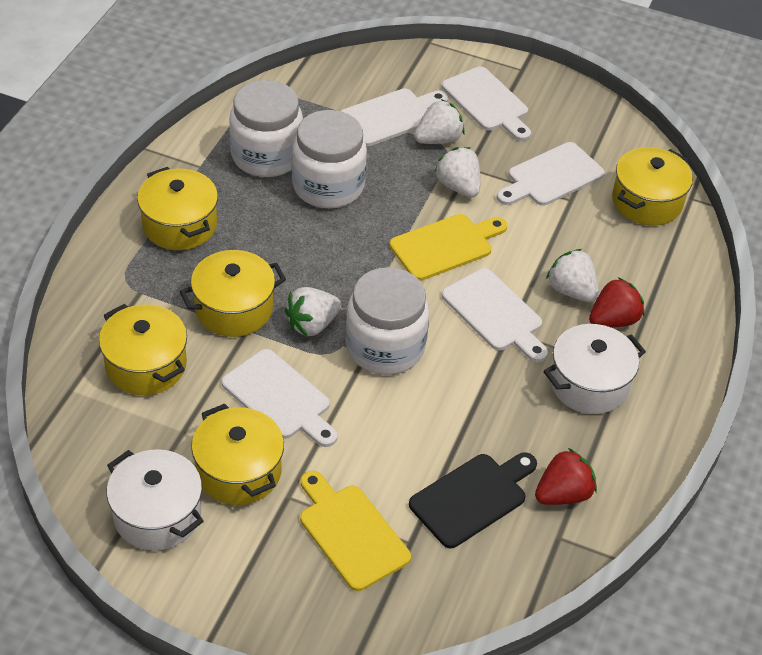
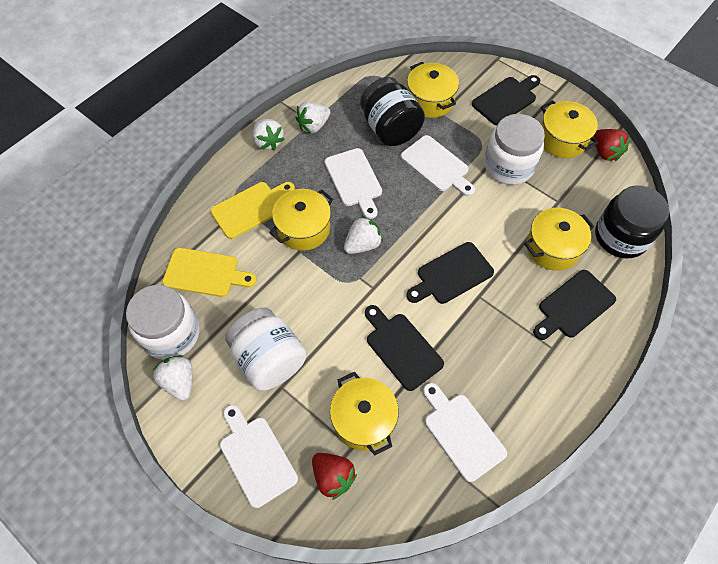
black cutting board: 1 -> 4
black jar: 0 -> 2
white cutting board: 5 -> 4
white pot: 2 -> 0

